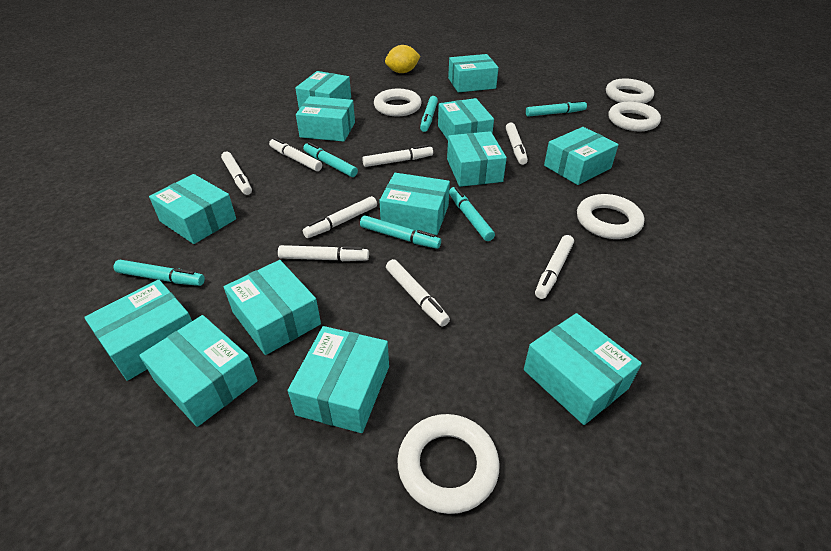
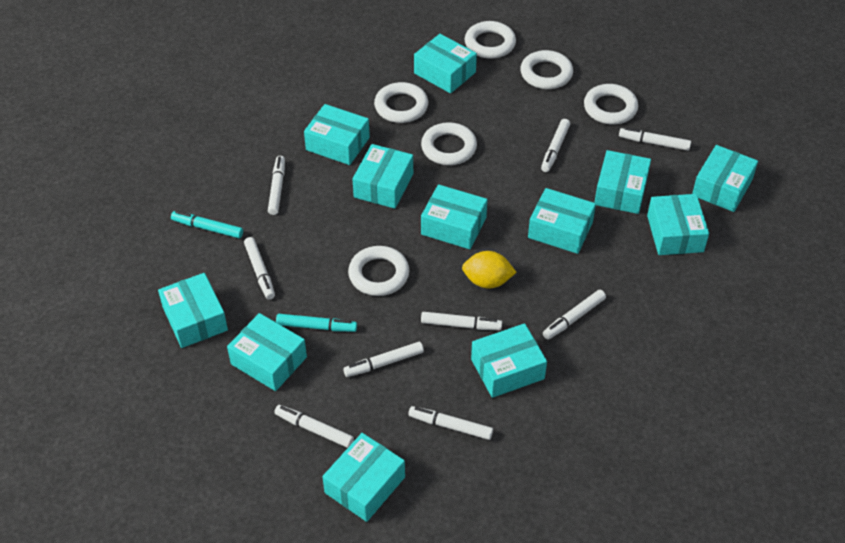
turquoise box: 13 -> 12
turquoise marker: 6 -> 2
white marker: 8 -> 9
white ring: 5 -> 6

